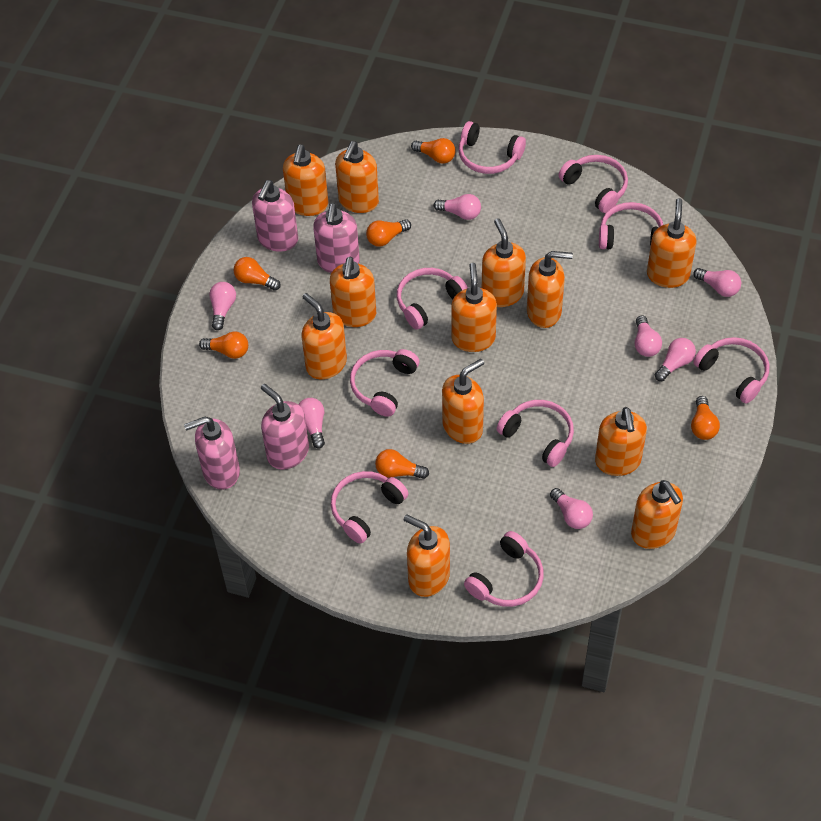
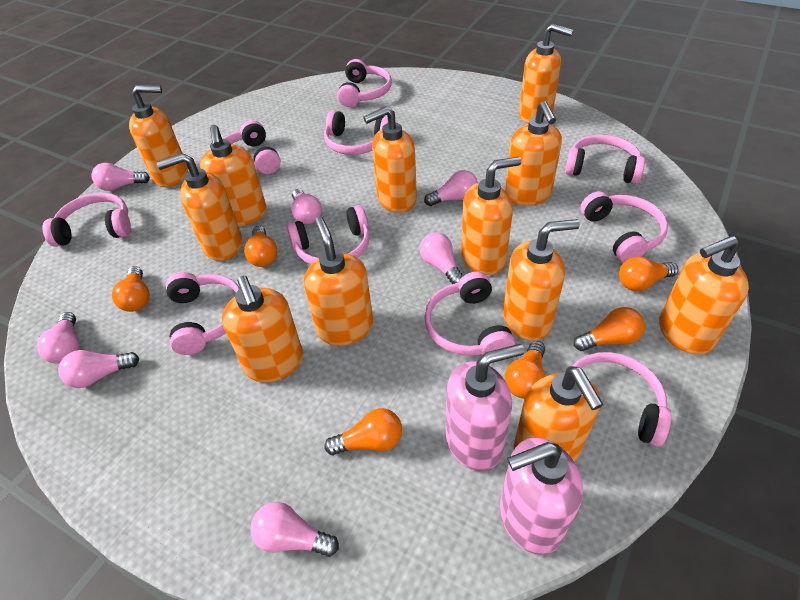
pink headphones: 9 -> 10
pink soap dispenser: 4 -> 2

